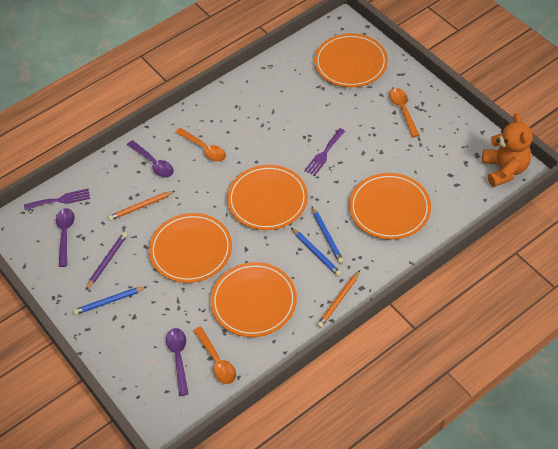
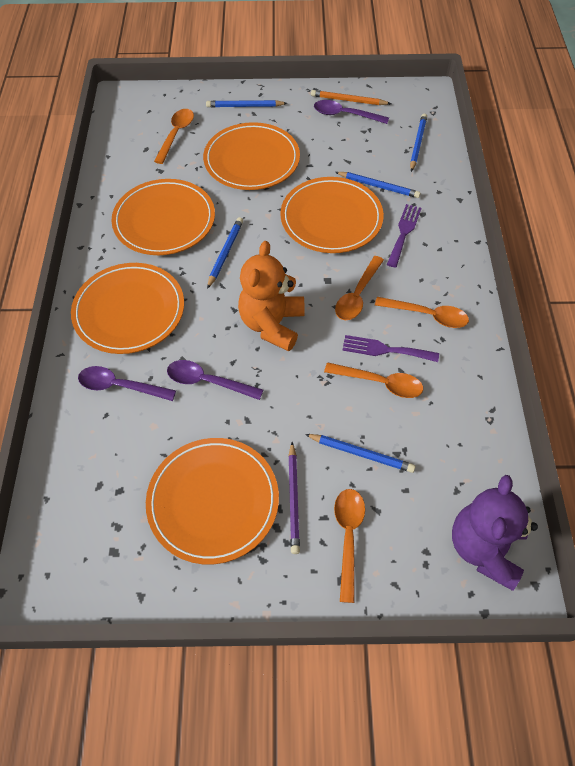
blue pencil: 3 -> 5
orange pencil: 2 -> 1
orange spoon: 3 -> 5
purple teddy bear: 0 -> 1

